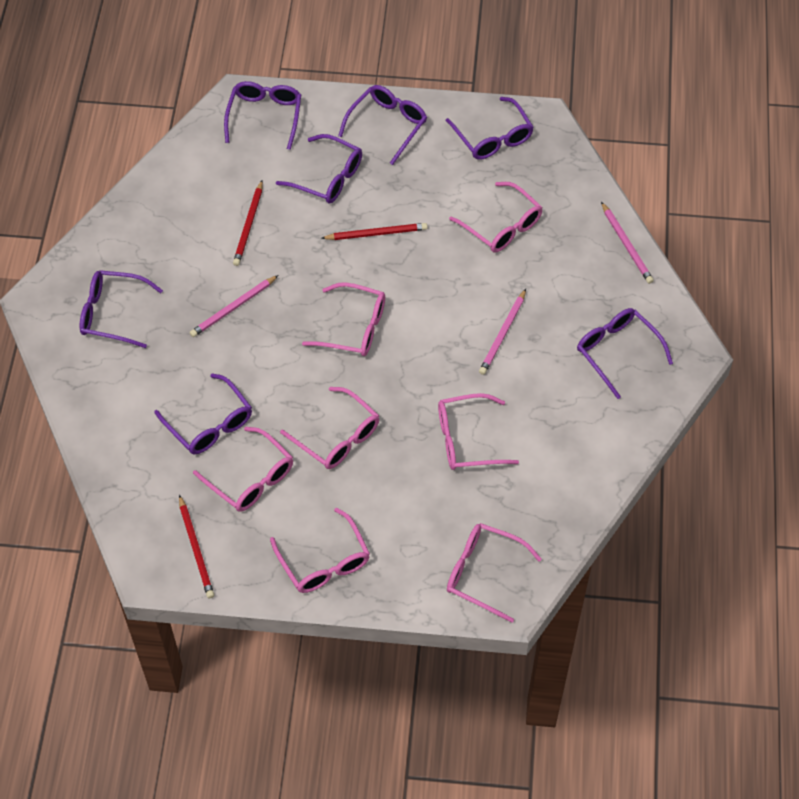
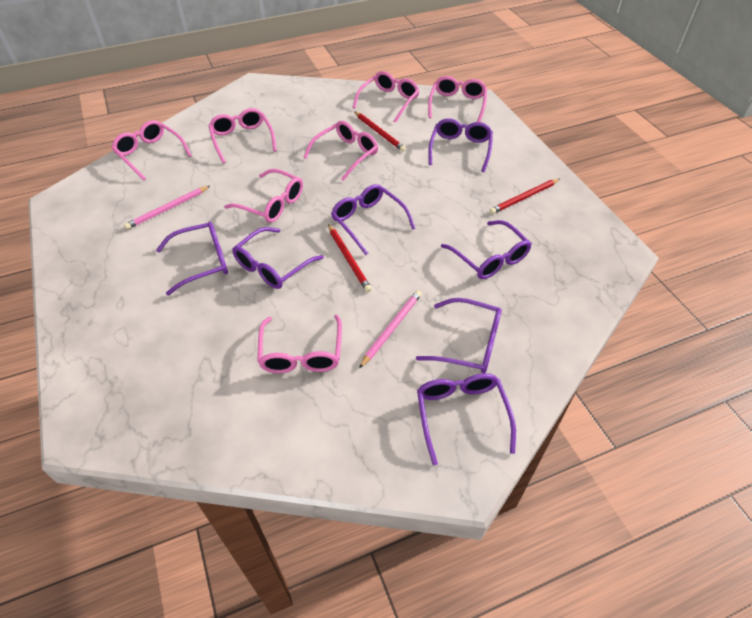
pink pencil: 3 -> 2

